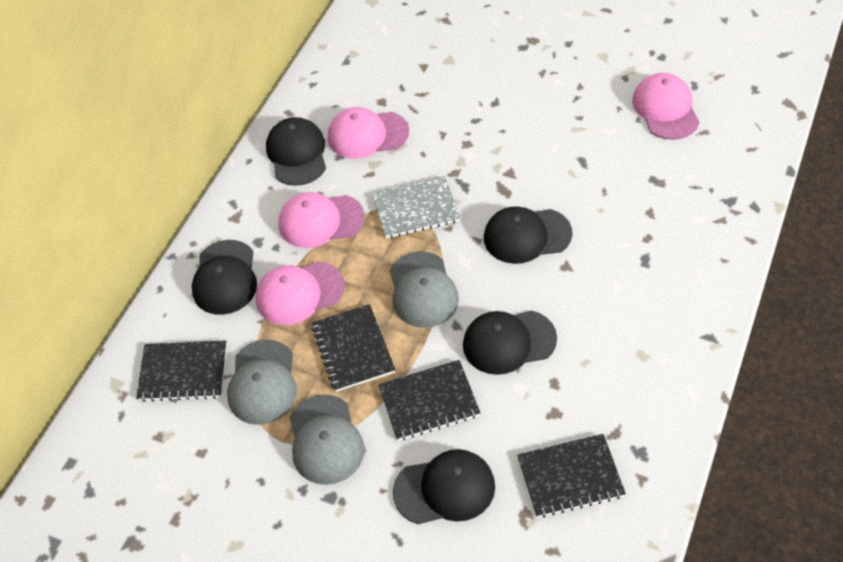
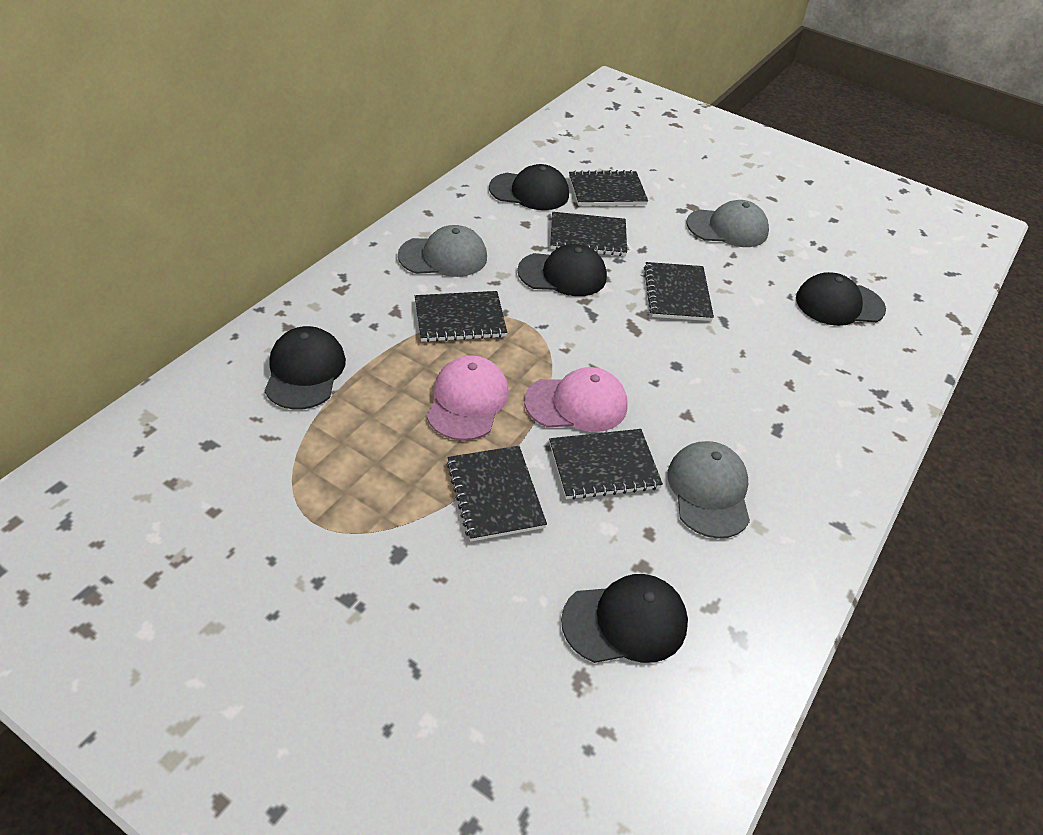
black notebook: 4 -> 6
grey notebook: 1 -> 0
pink cap: 4 -> 2

